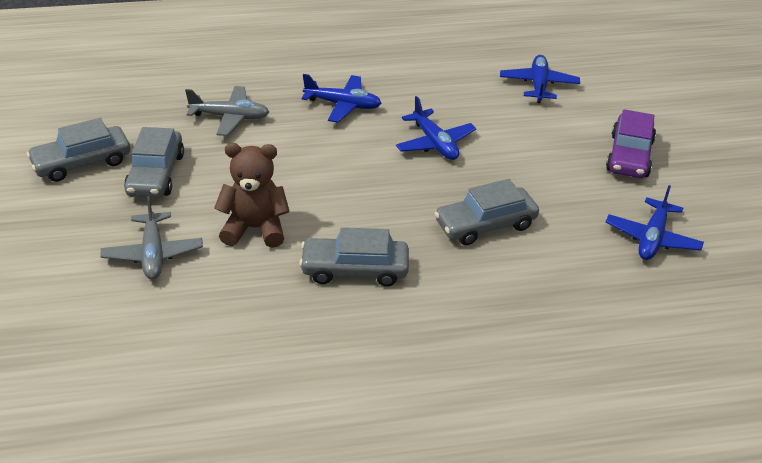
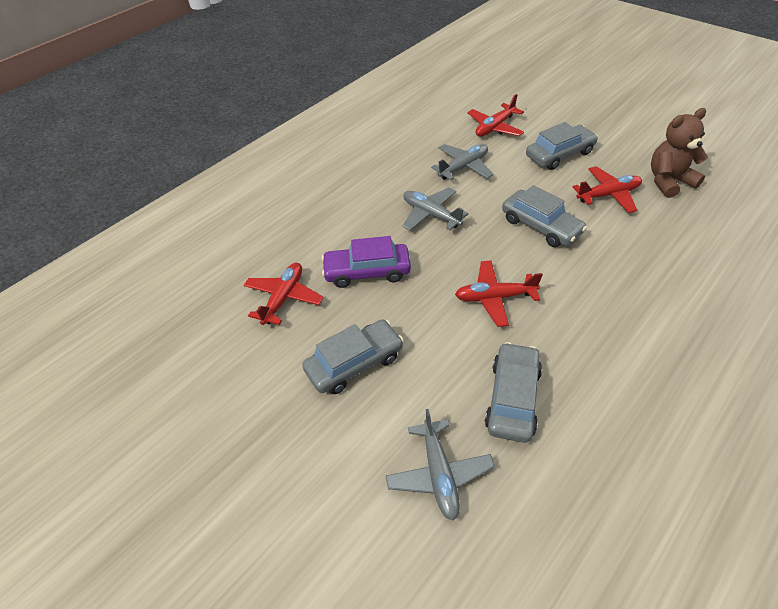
blue plane: 4 -> 0
grey plane: 2 -> 3
red plane: 0 -> 4

